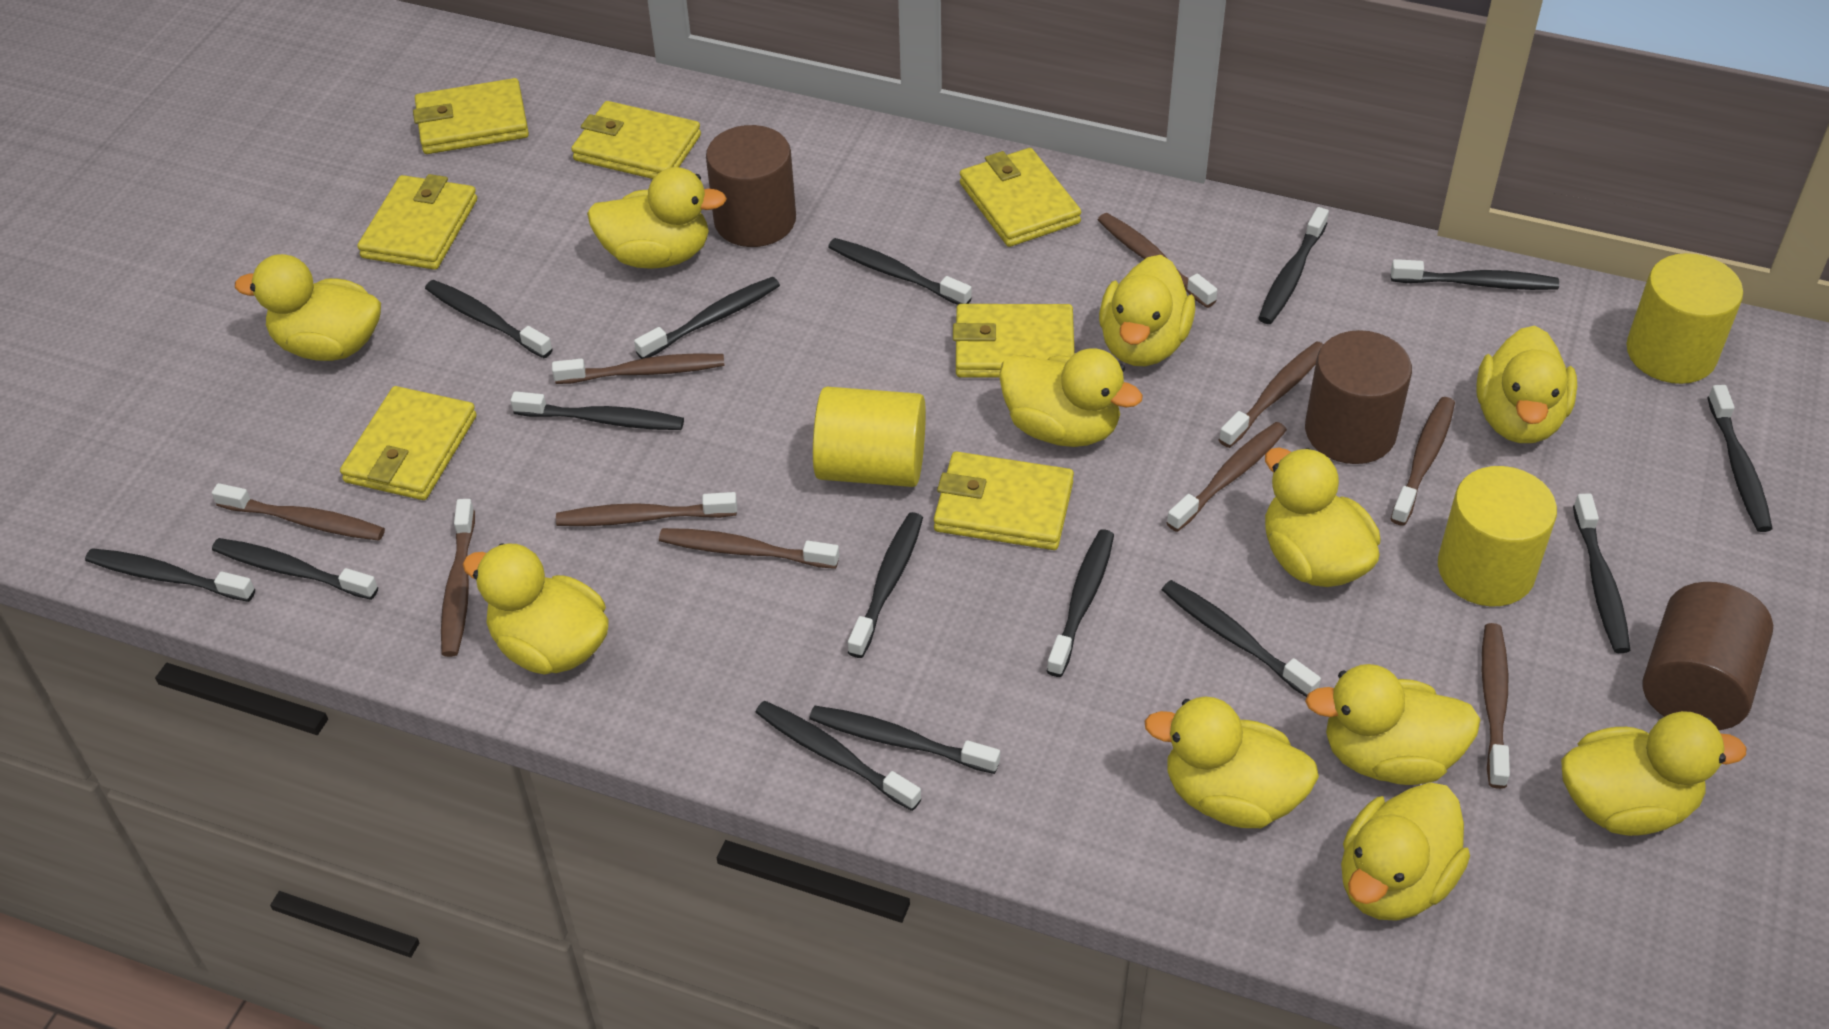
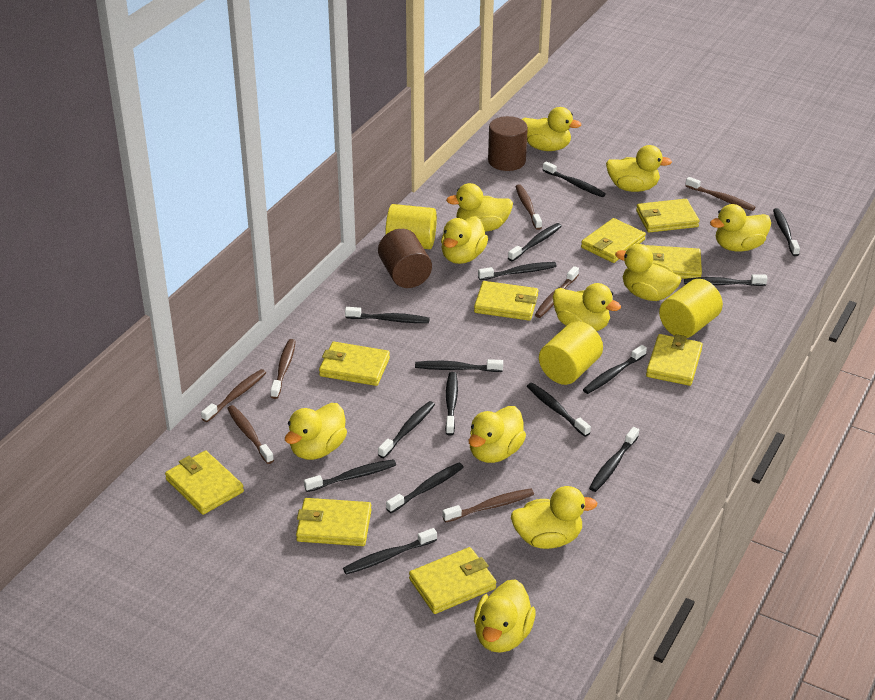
brown cylinder: 3 -> 2
brown toothbrush: 10 -> 7
yellow wallet: 7 -> 9

